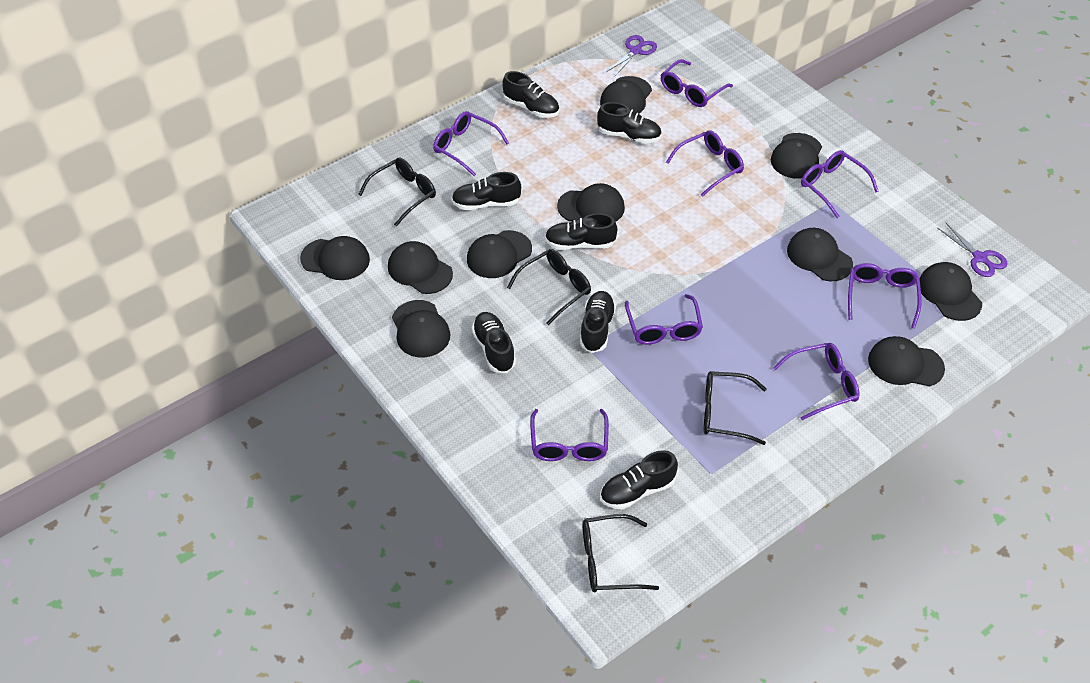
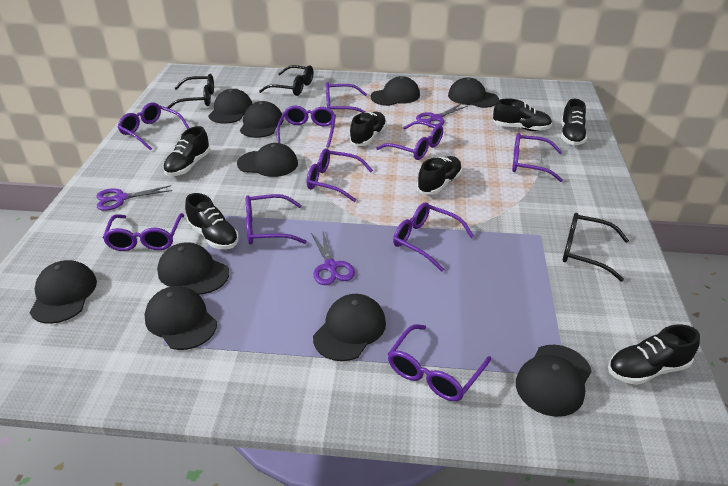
black glasses: 4 -> 3
purple glasses: 8 -> 10
purple scissors: 2 -> 3

